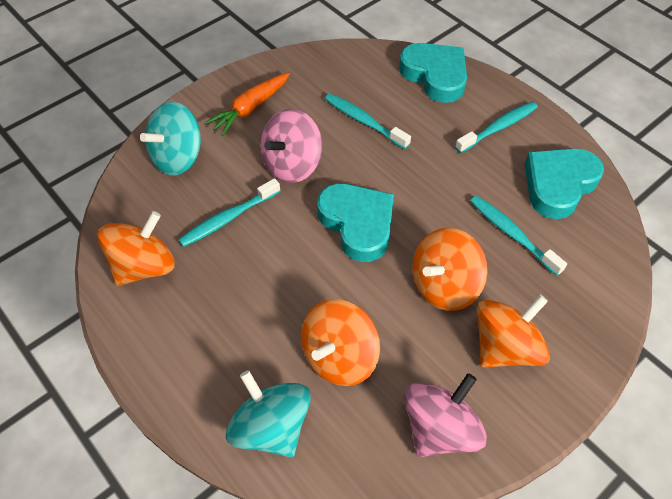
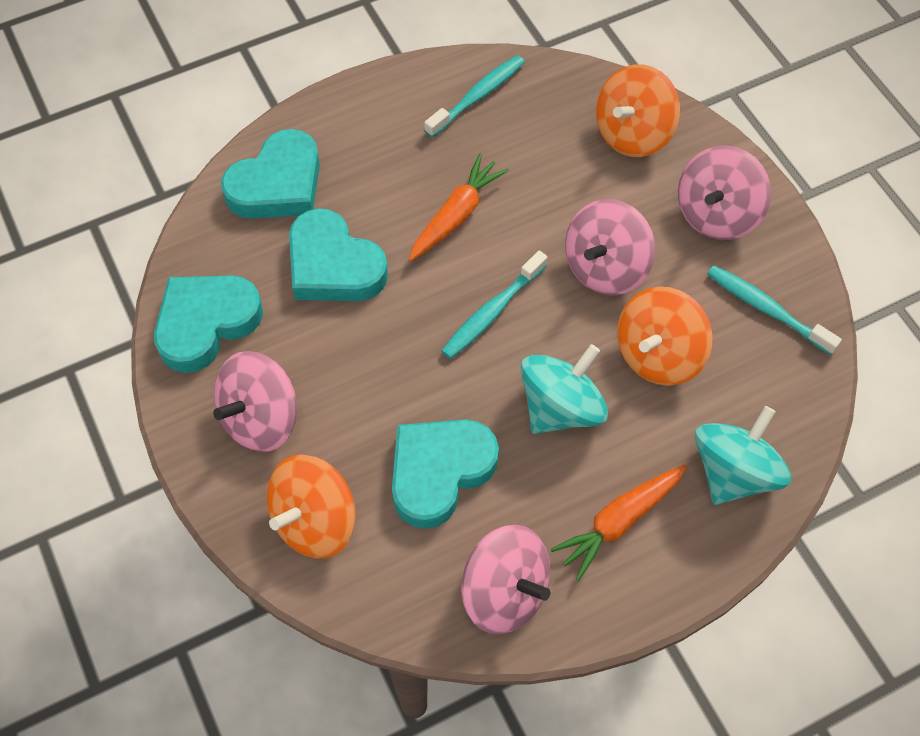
orange carrot: 1 -> 2
orange spinning top: 4 -> 3
pink spinning top: 2 -> 4
turquoise heart: 3 -> 4
turquoise toothbrush: 4 -> 3

